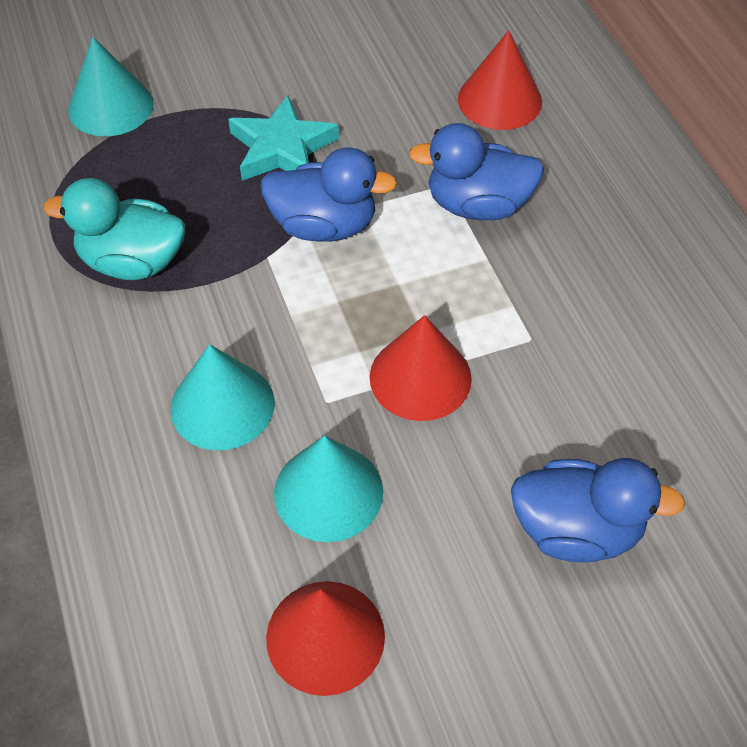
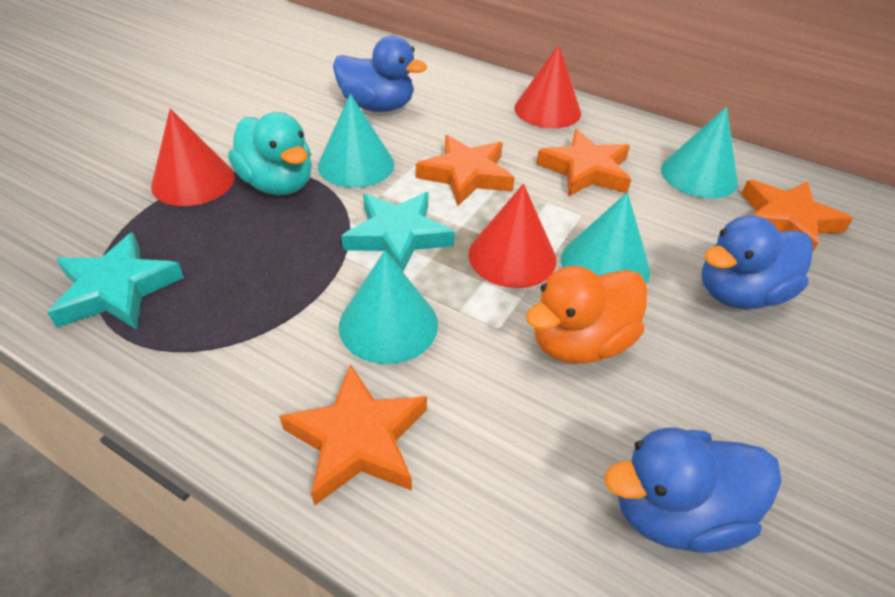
orange duck: 0 -> 1
orange star: 0 -> 4
turquoise cone: 3 -> 4
turquoise star: 1 -> 2

